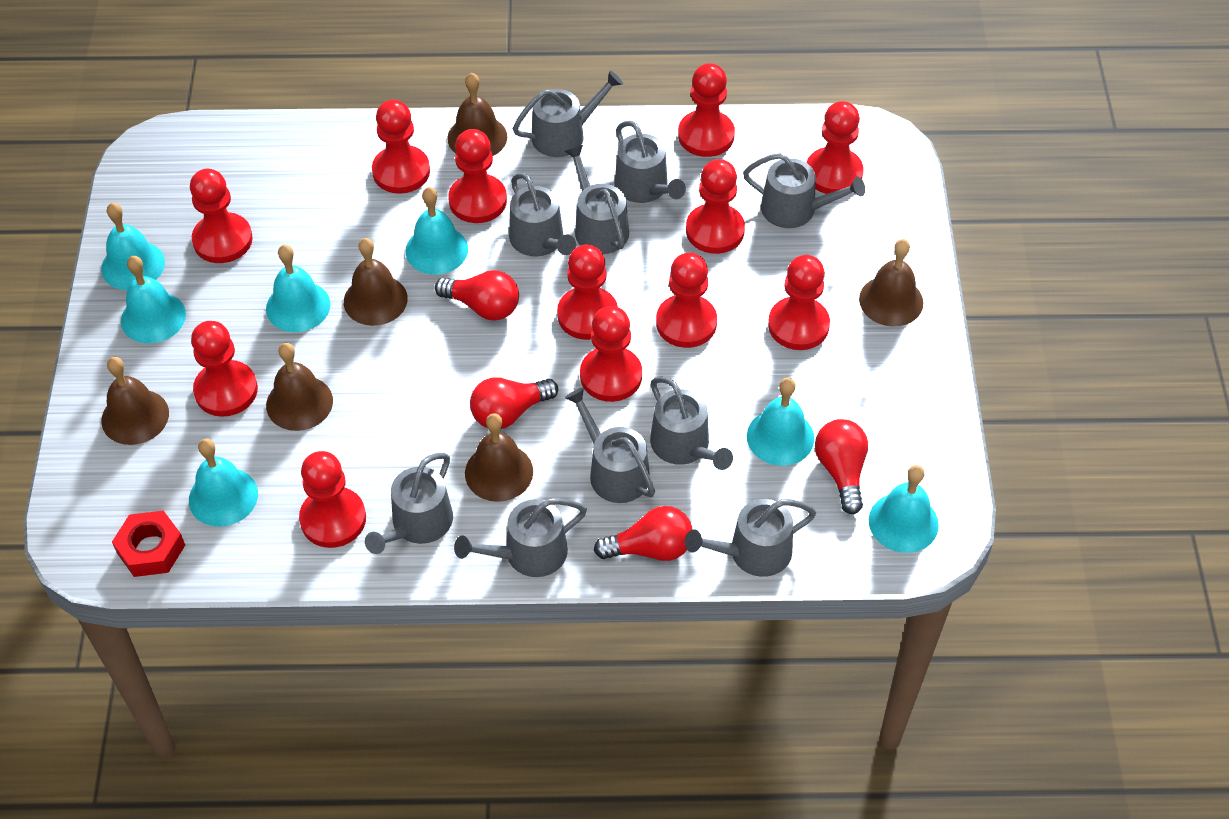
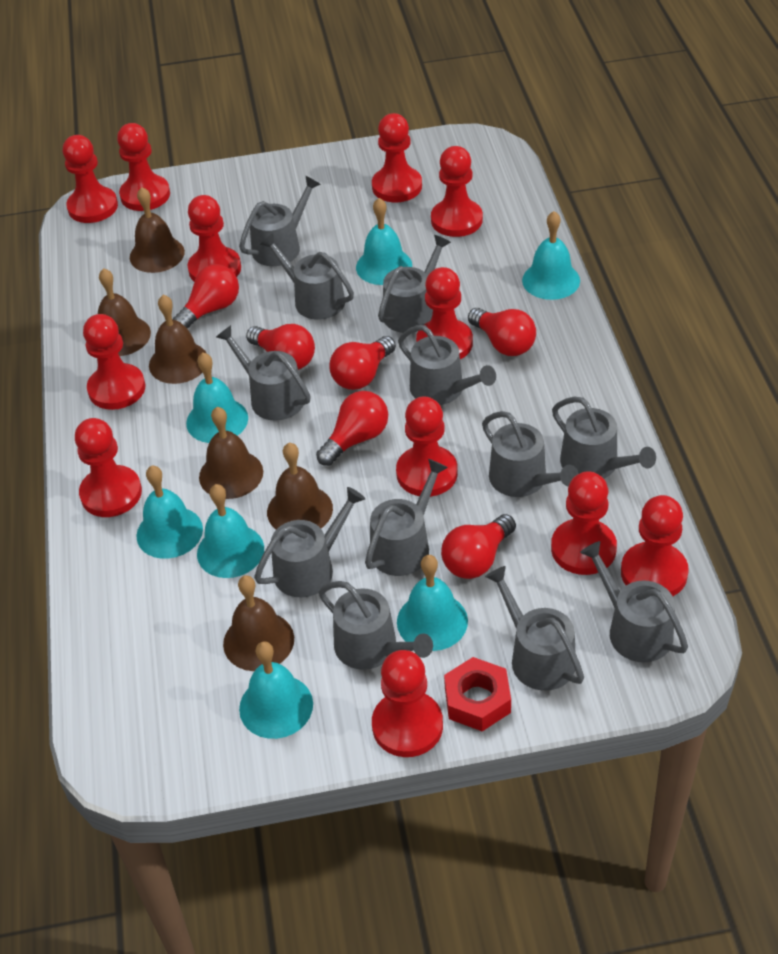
grey watering can: 10 -> 12
red light bulb: 4 -> 6

